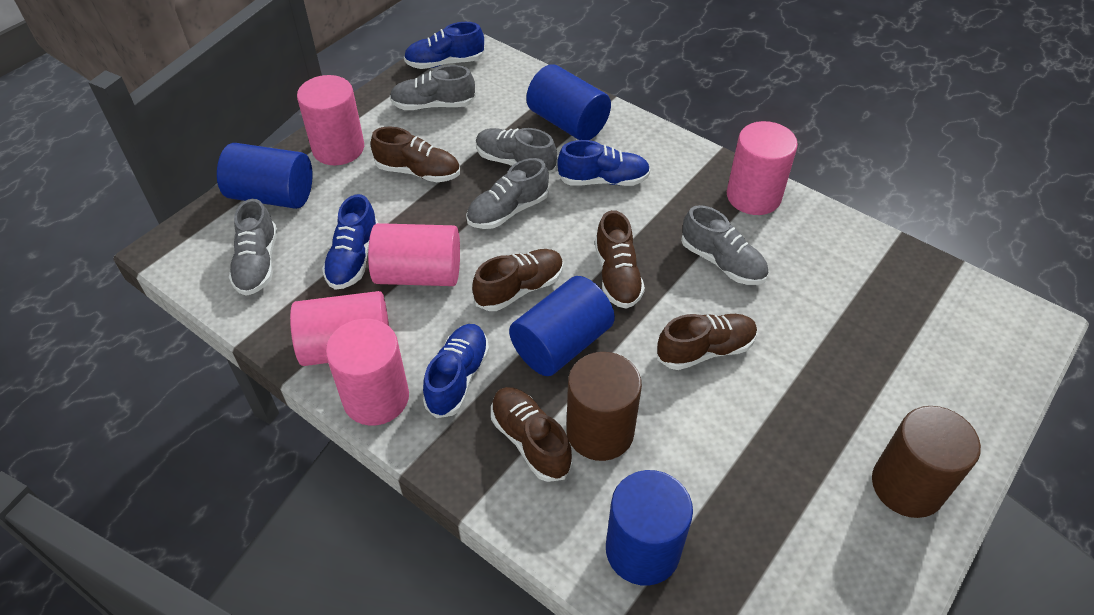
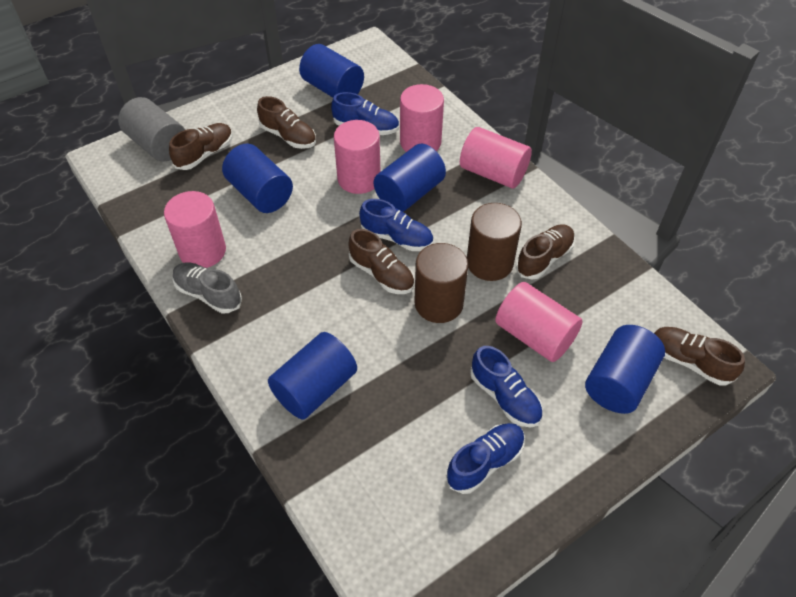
blue cylinder: 4 -> 5
grey cylinder: 0 -> 1
grey shoe: 5 -> 1

